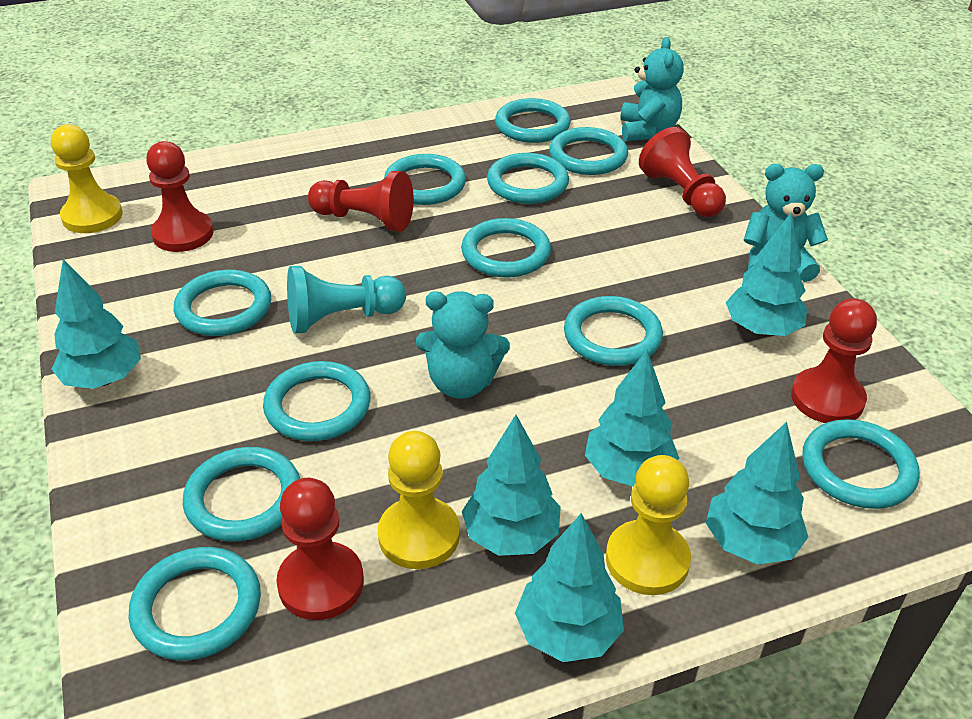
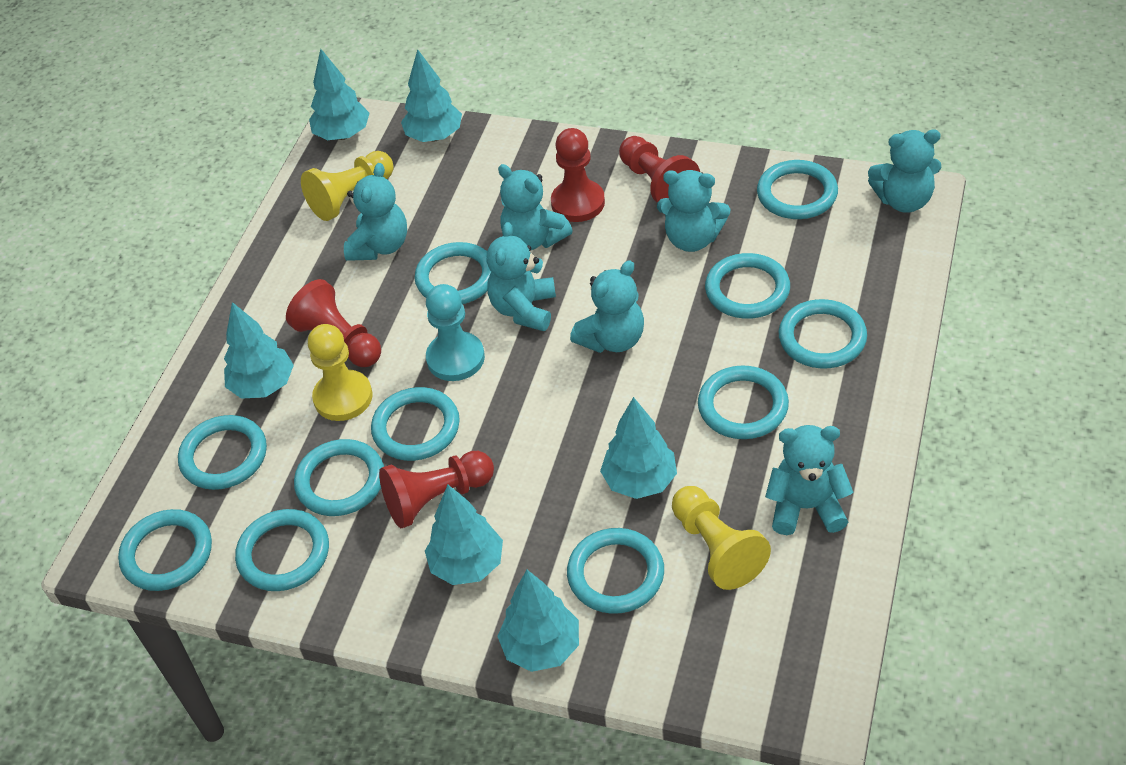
red pawn: 5 -> 4
turquoise teddy bear: 3 -> 7

